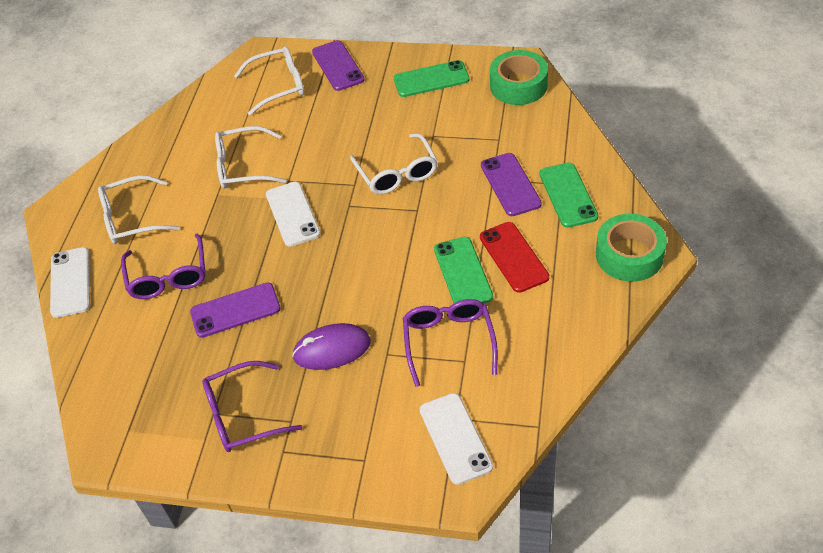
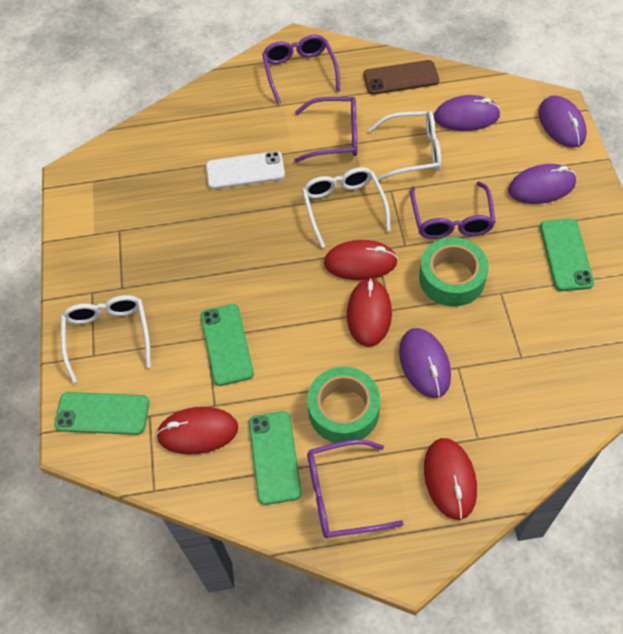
brown phone: 0 -> 1
green phone: 3 -> 4
purple glasses: 3 -> 4
purple mouse: 1 -> 4
purple phone: 3 -> 0
red mouse: 0 -> 4
red phone: 1 -> 0
white glasses: 4 -> 3
white phone: 3 -> 1

